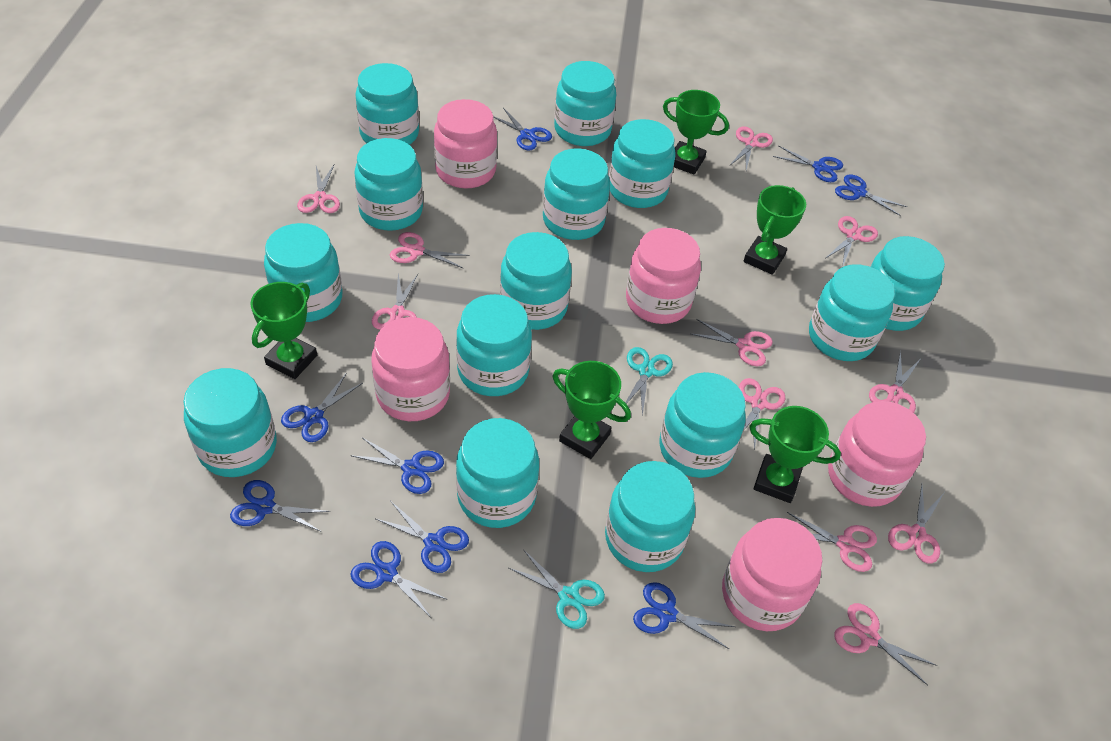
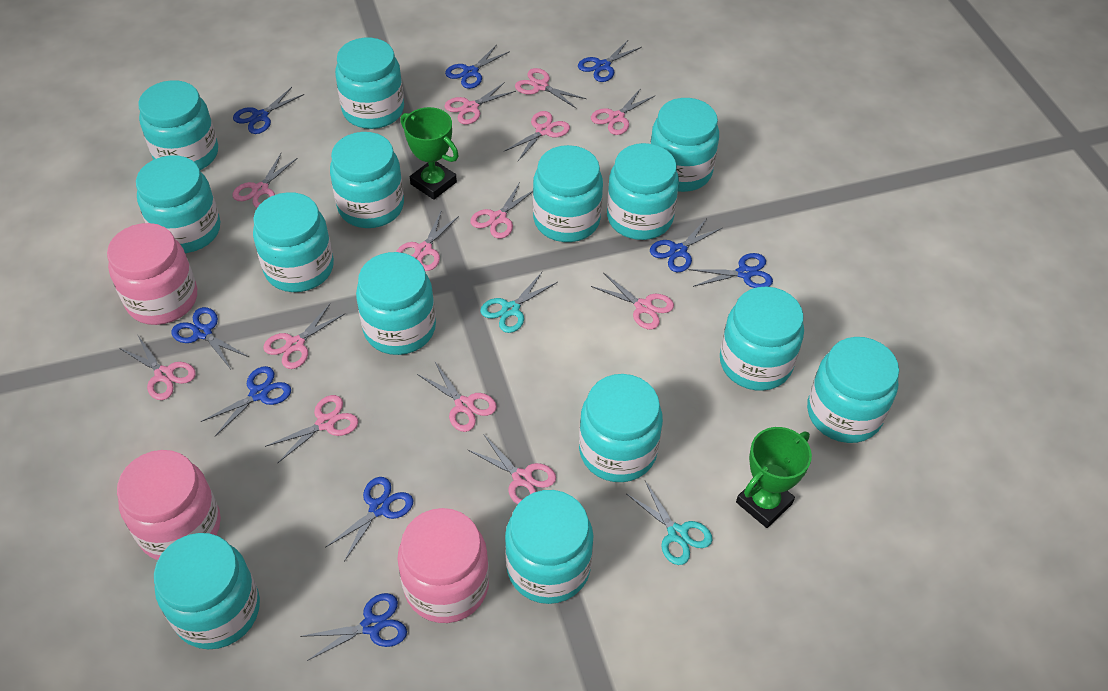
green trophy: 5 -> 2
pink jar: 5 -> 3
pink scissors: 11 -> 13

